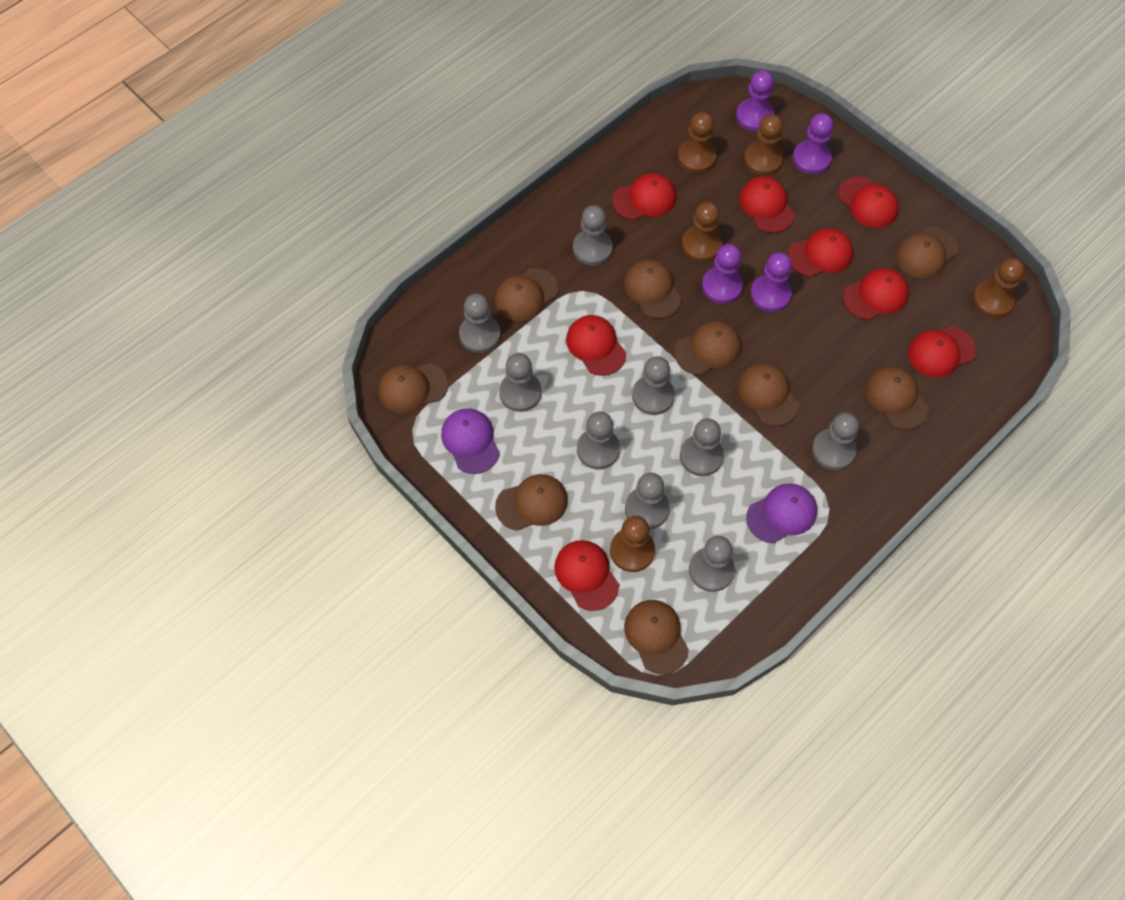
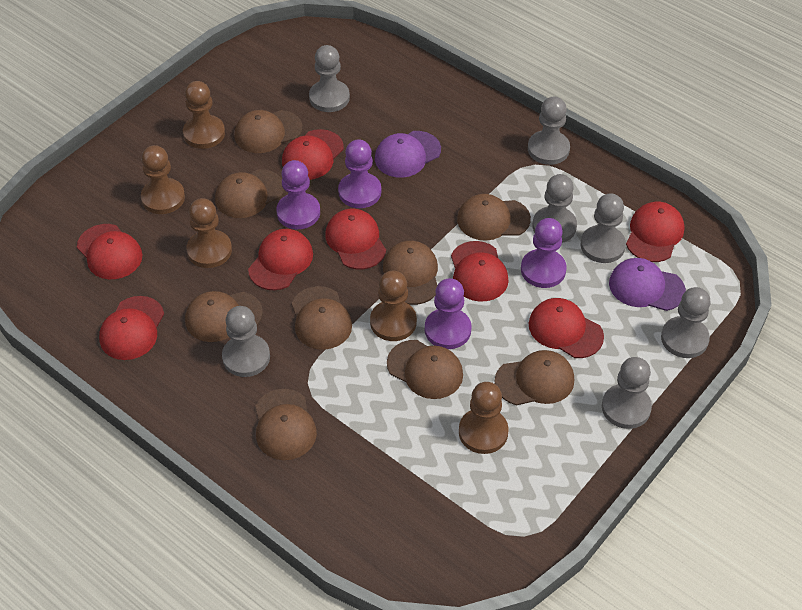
grey pawn: 9 -> 7

